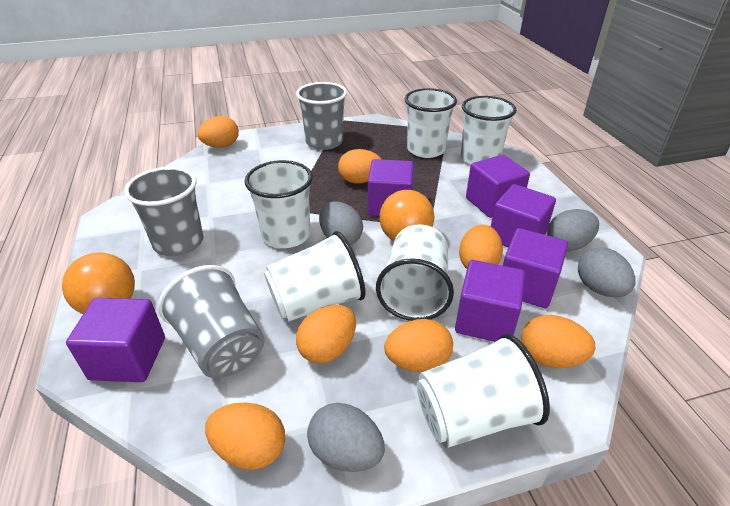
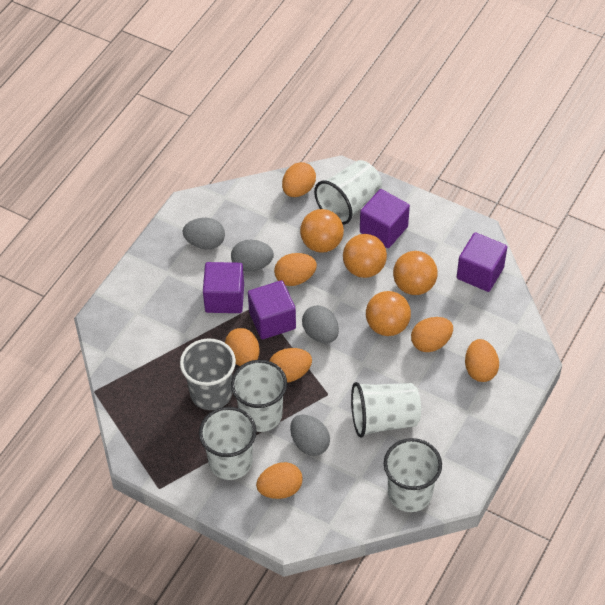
grey cup: 3 -> 1
orange ball: 2 -> 4
purple cube: 6 -> 4
white cup: 6 -> 5

